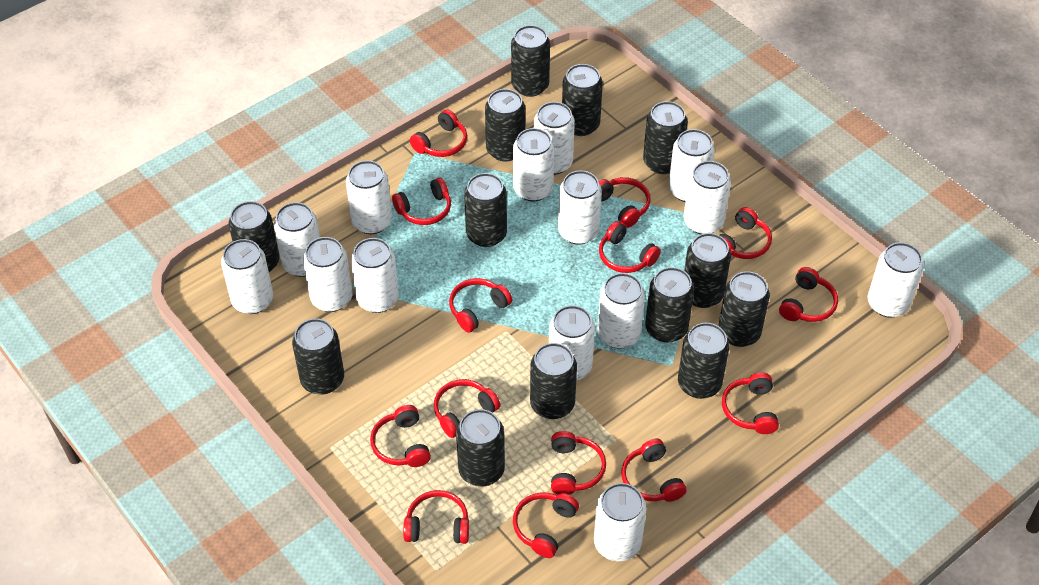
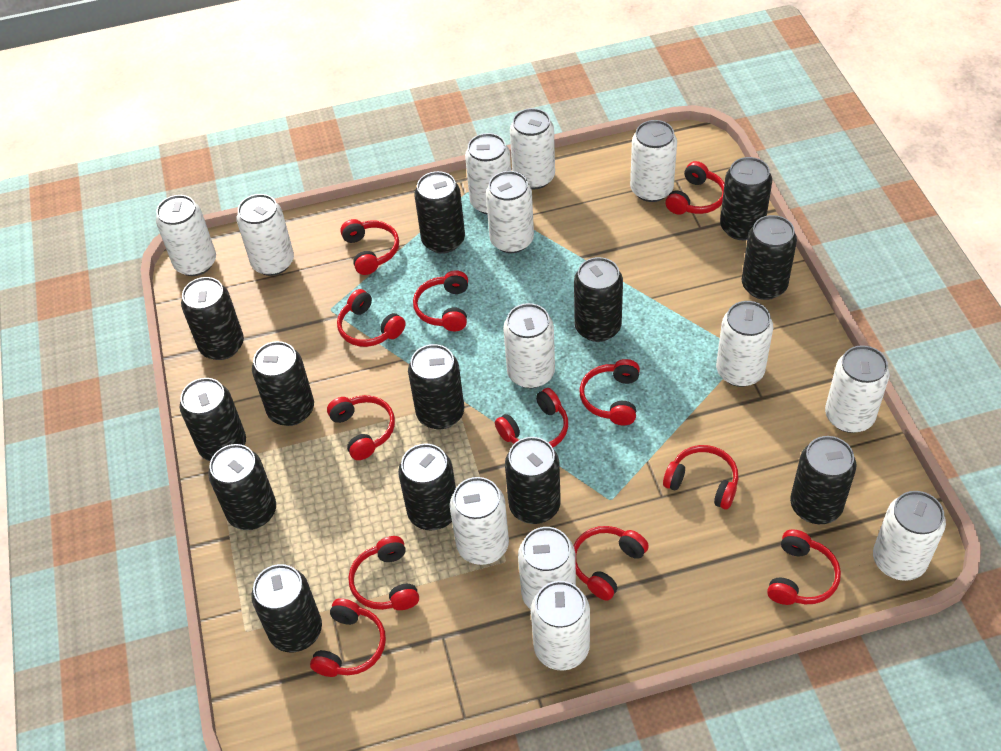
red headphones: 14 -> 12
white can: 14 -> 13

